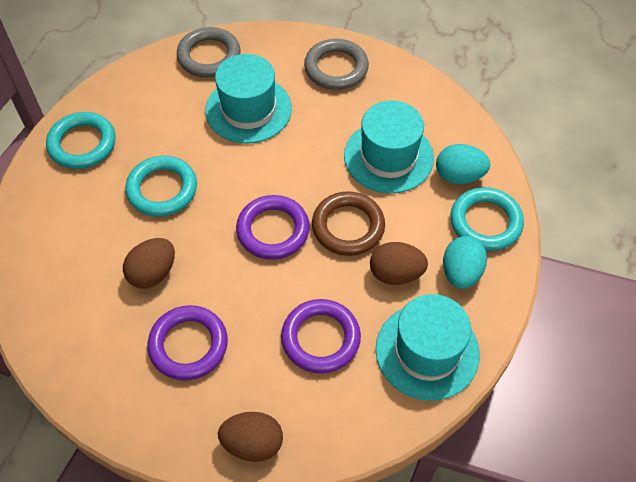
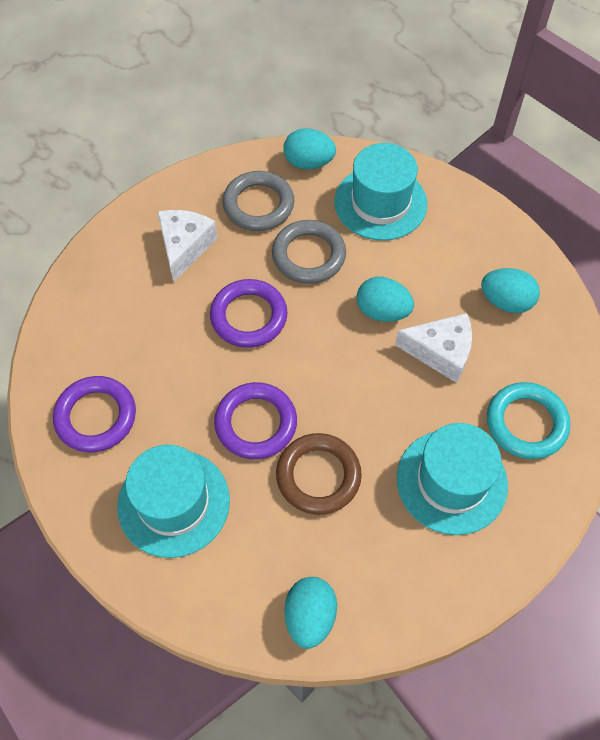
brown egg: 3 -> 0
turquoise egg: 2 -> 4
turquoise ring: 3 -> 1
white cheese: 0 -> 2

